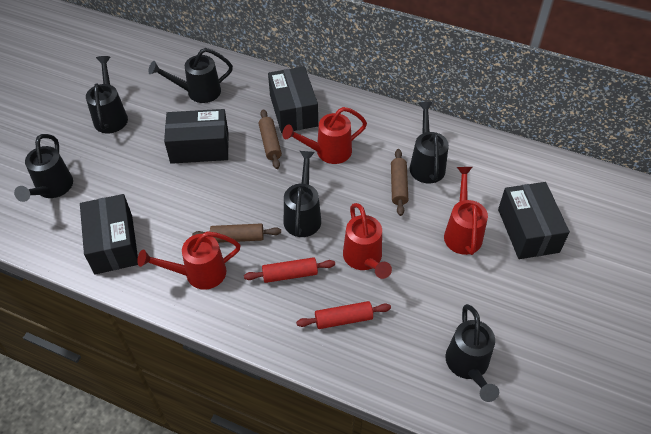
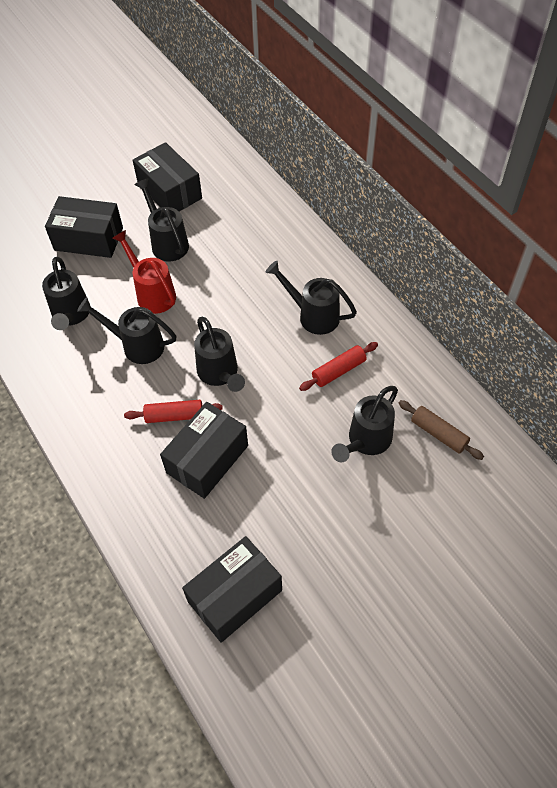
brown rolling pin: 3 -> 1
red watering can: 4 -> 1

